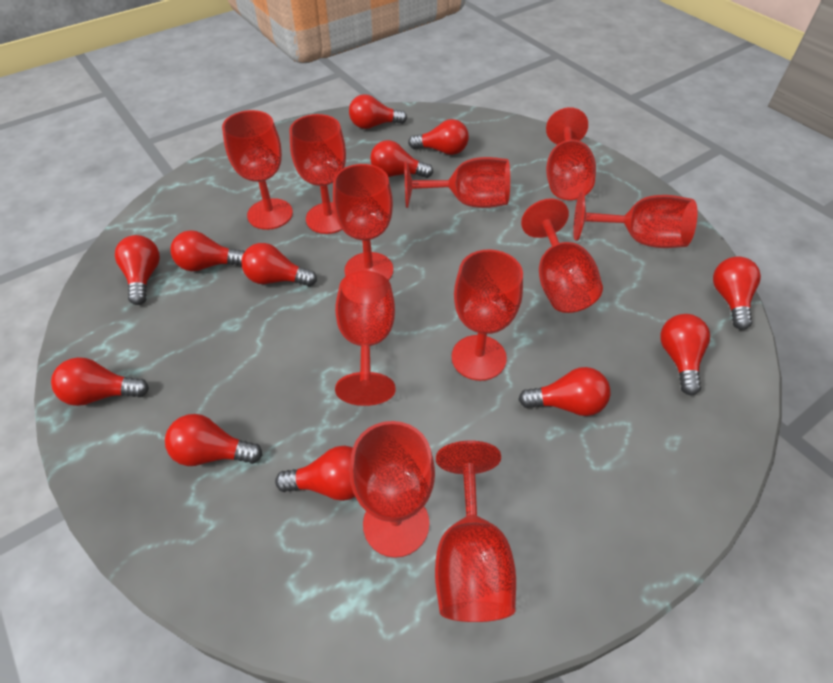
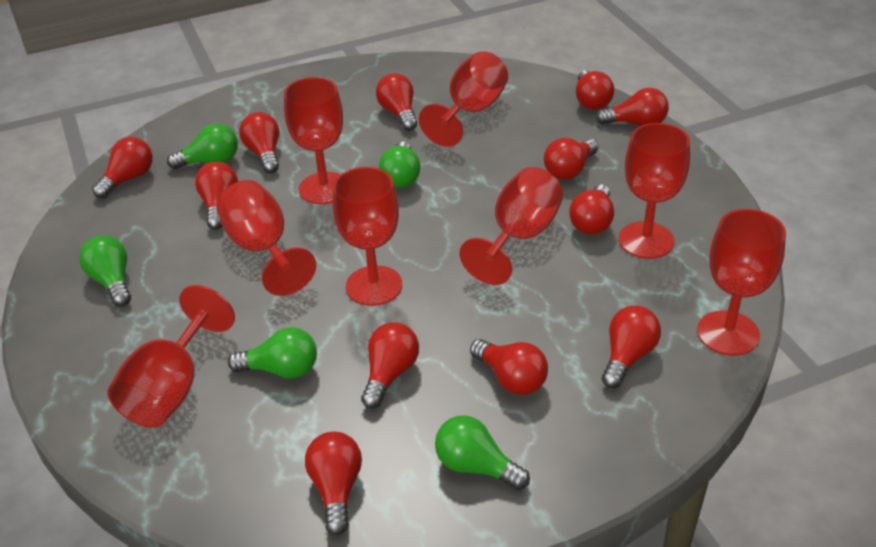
green light bulb: 0 -> 5
red goblet: 11 -> 8

